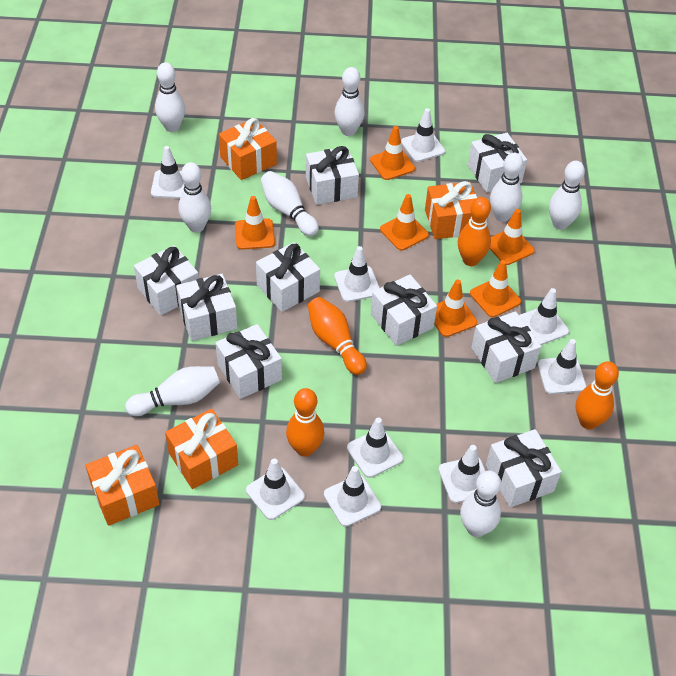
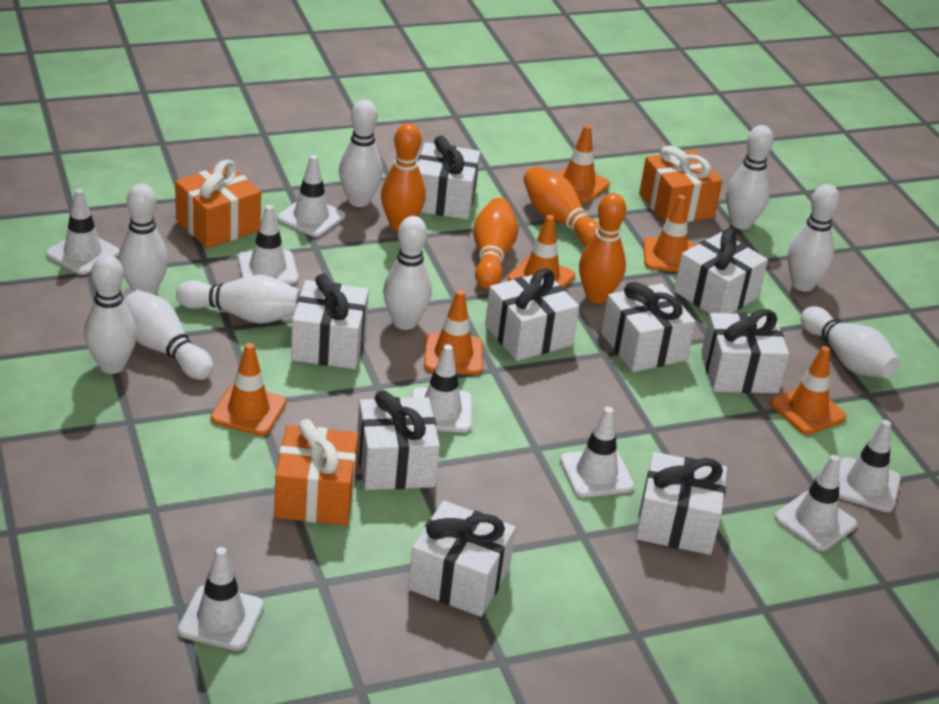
orange gift: 4 -> 3
white bowling pin: 8 -> 9
white traffic cone: 9 -> 8

